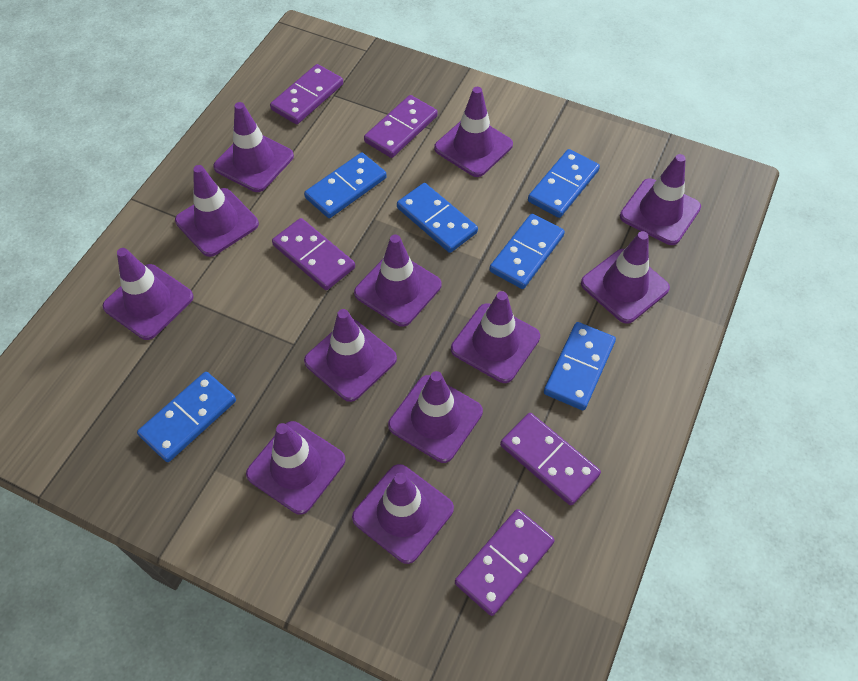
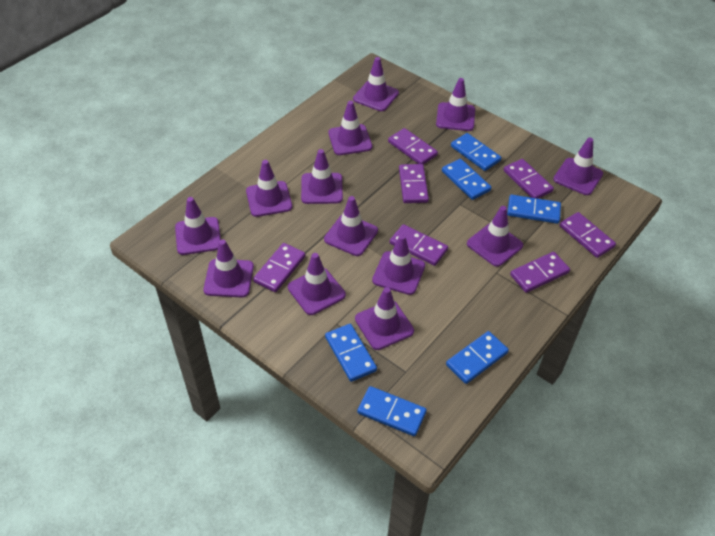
purple domino: 5 -> 7
purple traffic cone: 12 -> 13

